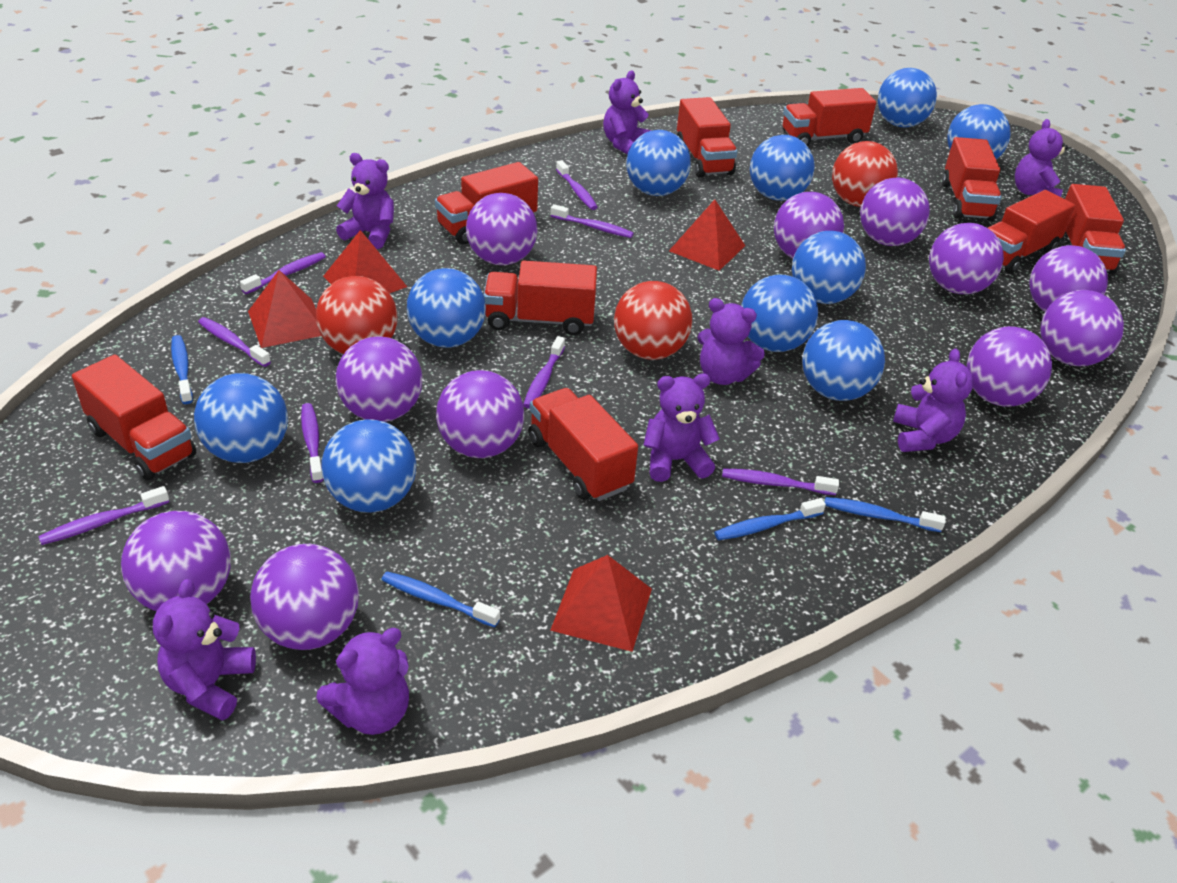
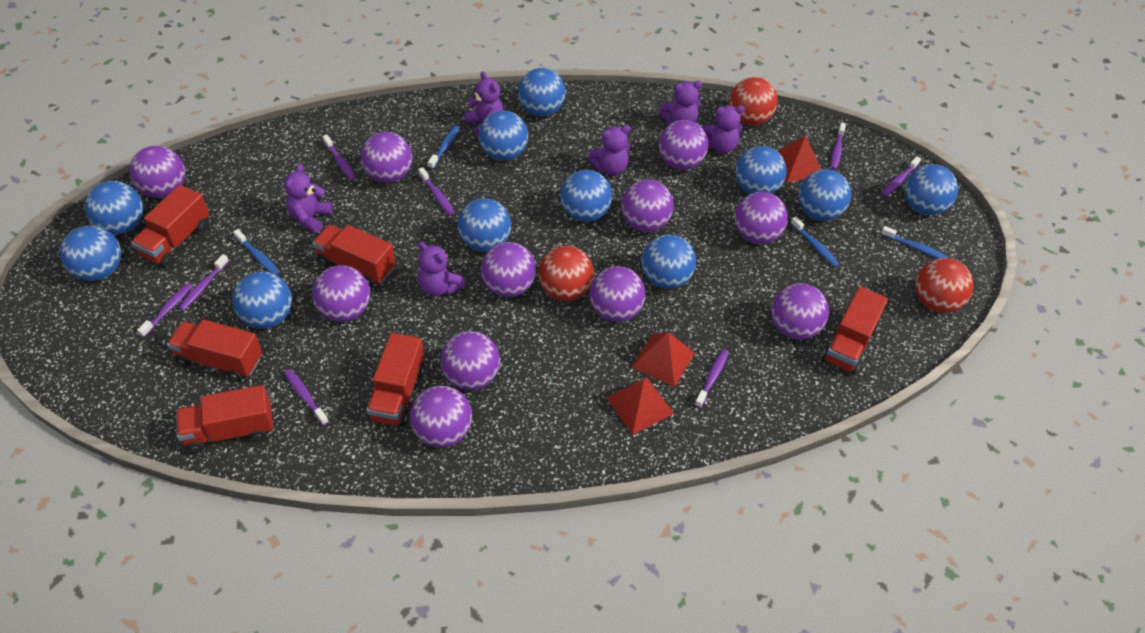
blue ball: 10 -> 11
purple teddy bear: 8 -> 6
red pyramid: 4 -> 3
red truck: 9 -> 6

